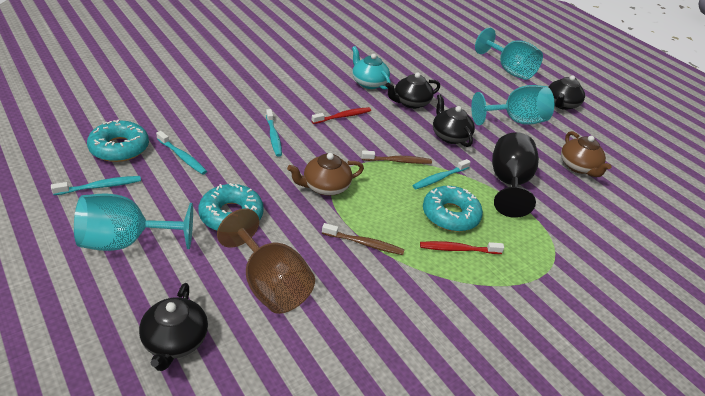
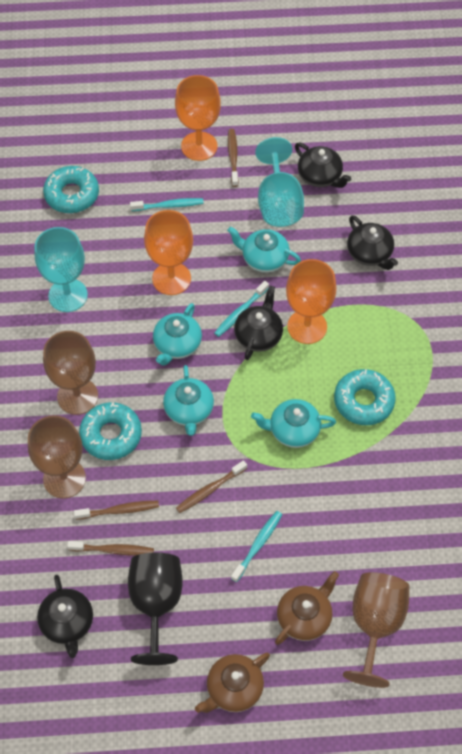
brown goblet: 1 -> 3
brown toothbrush: 2 -> 4
orange goblet: 0 -> 3
red toothbrush: 2 -> 0
turquoise goblet: 3 -> 2
turquoise teapot: 1 -> 4
turquoise toothbrush: 4 -> 3

